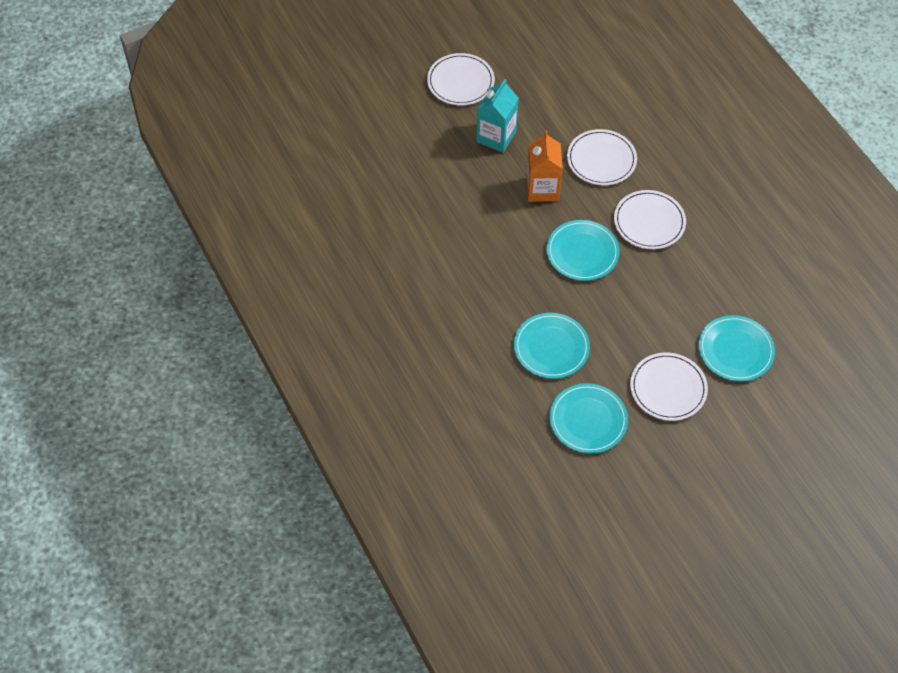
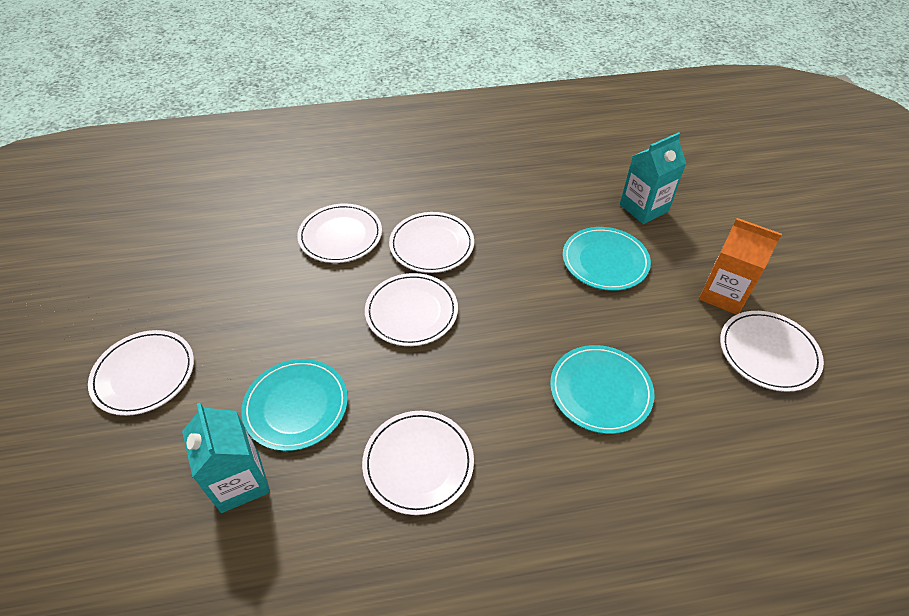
turquoise carton: 1 -> 2
turquoise plate: 4 -> 3
white plate: 4 -> 6

